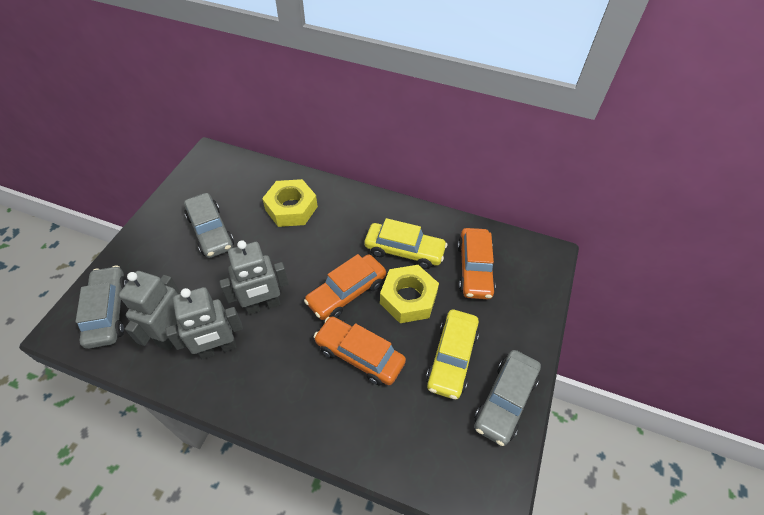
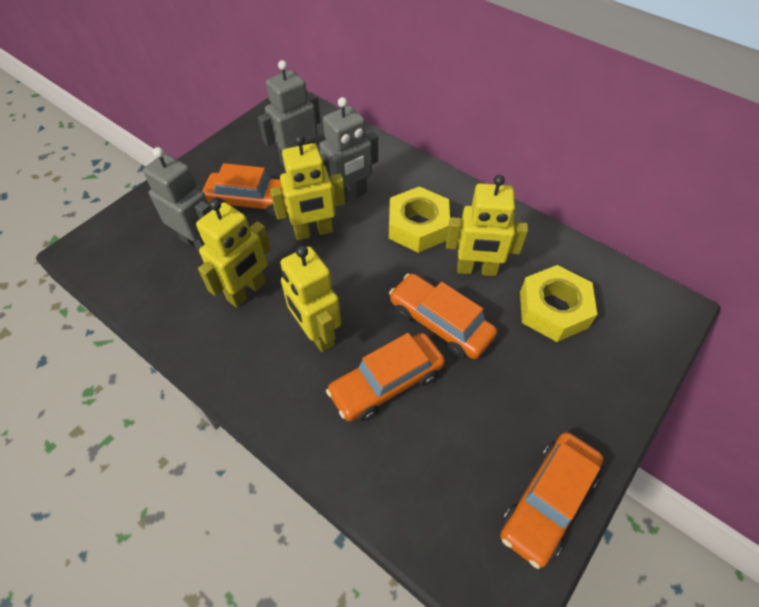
grey car: 3 -> 0
orange car: 3 -> 4
yellow car: 2 -> 0
yellow robot: 0 -> 4

